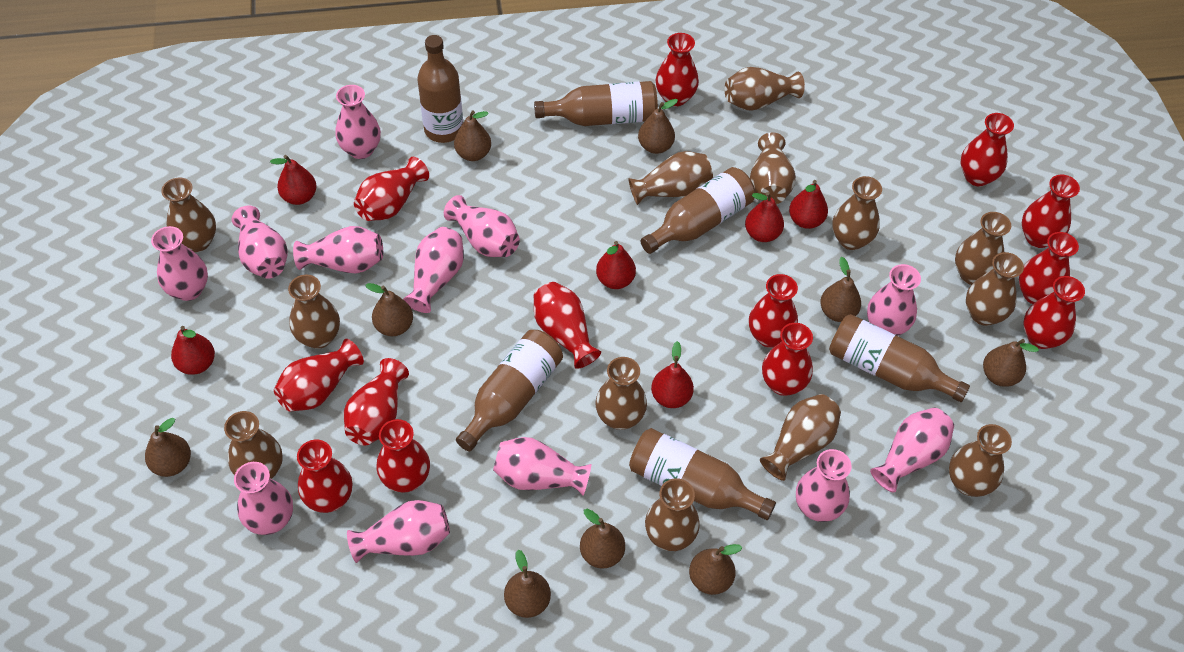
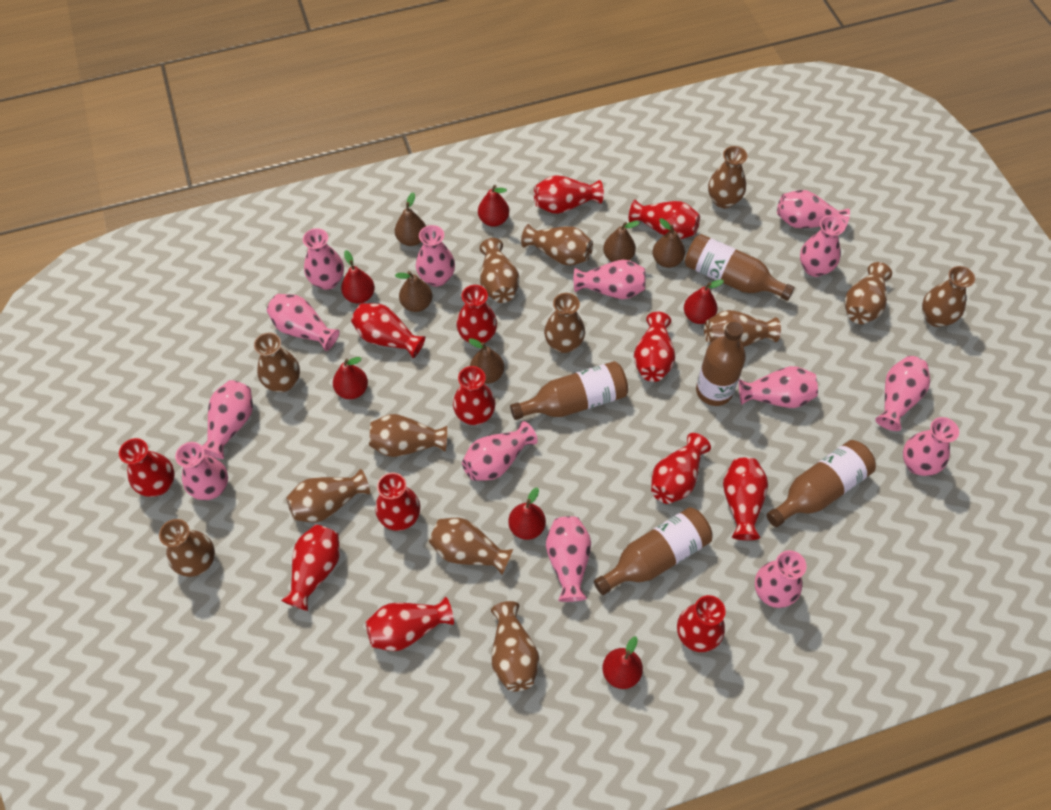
brown bottle: 6 -> 5
brown pear: 9 -> 5
pink vase: 12 -> 14

